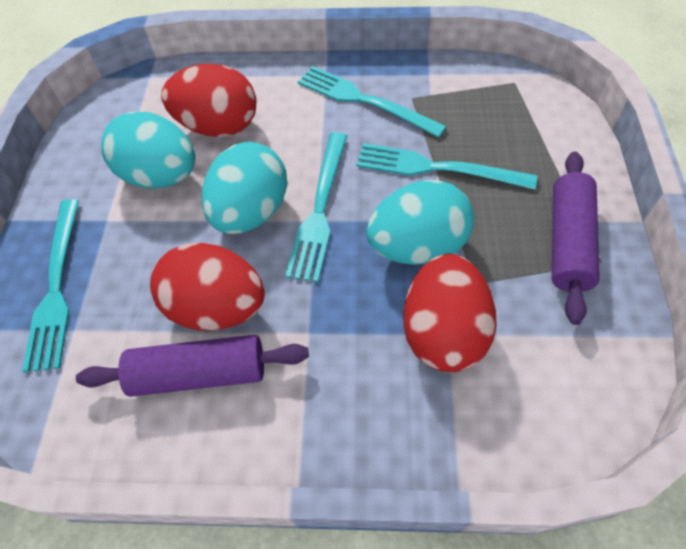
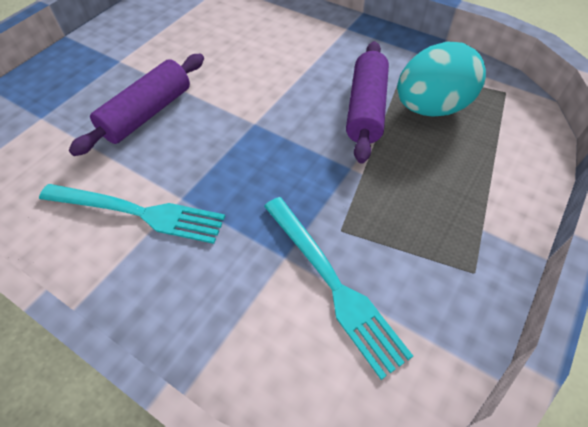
red egg: 3 -> 0
turquoise egg: 3 -> 1
turquoise fork: 4 -> 2

